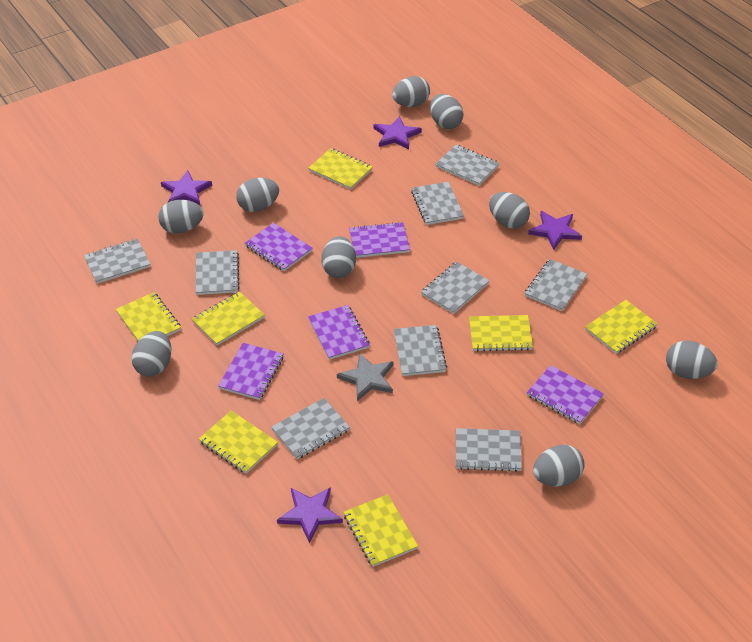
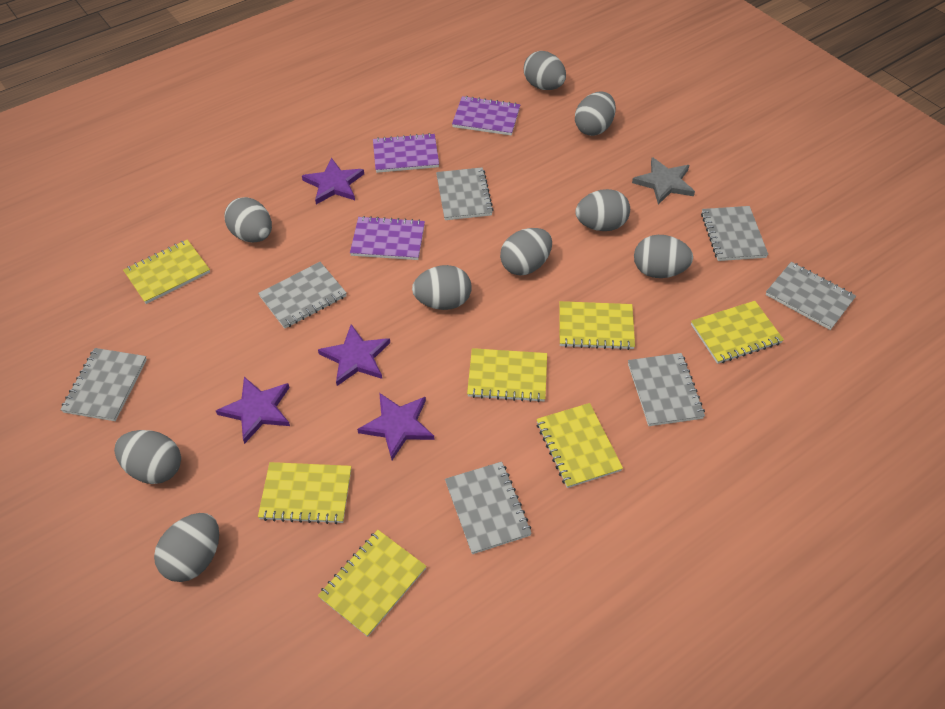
grey notebook: 9 -> 7
purple notebook: 5 -> 3

